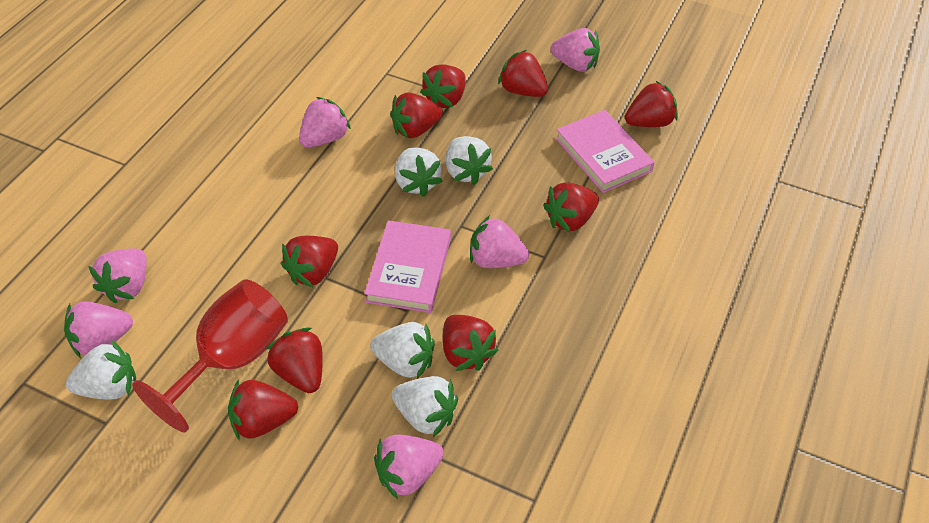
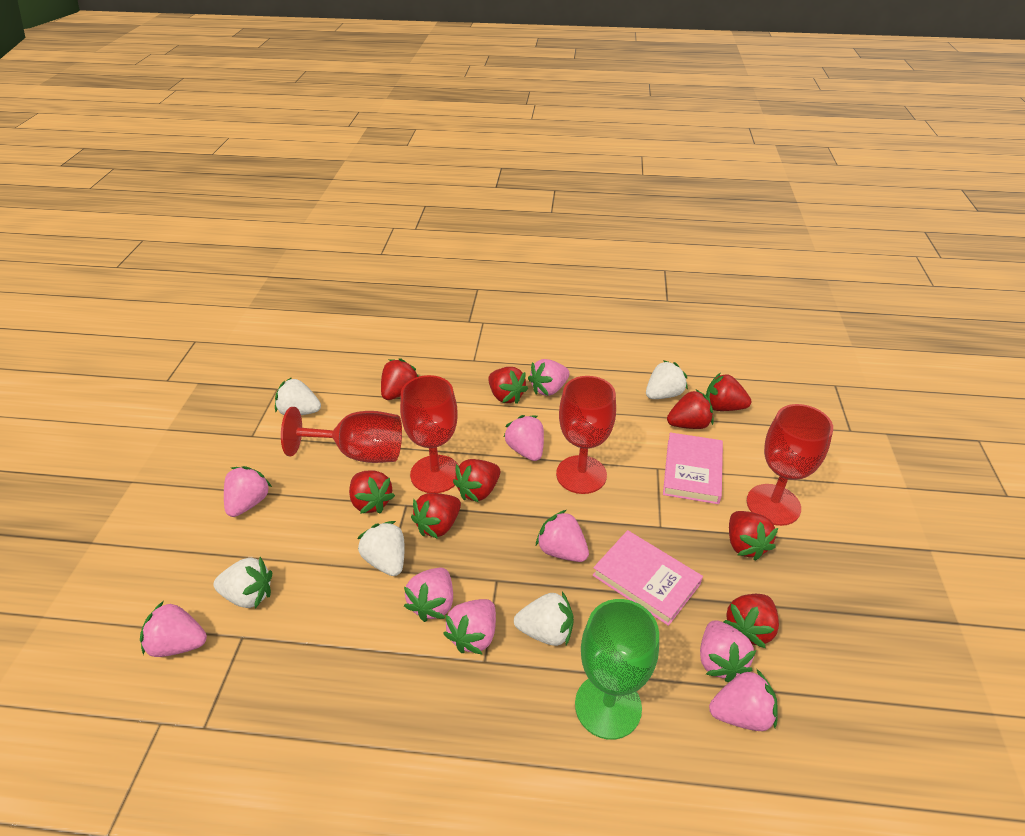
green goblet: 0 -> 1
pink strawberry: 6 -> 9
red goblet: 1 -> 4

